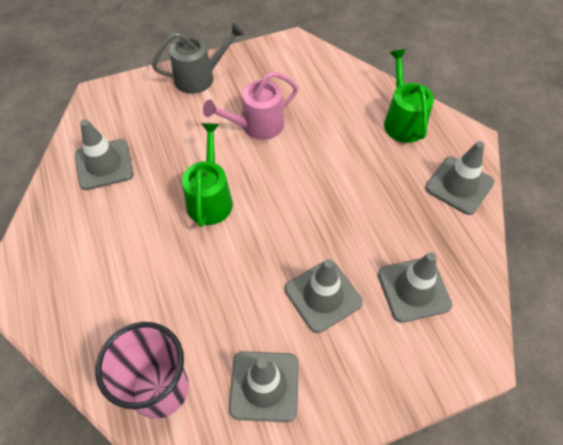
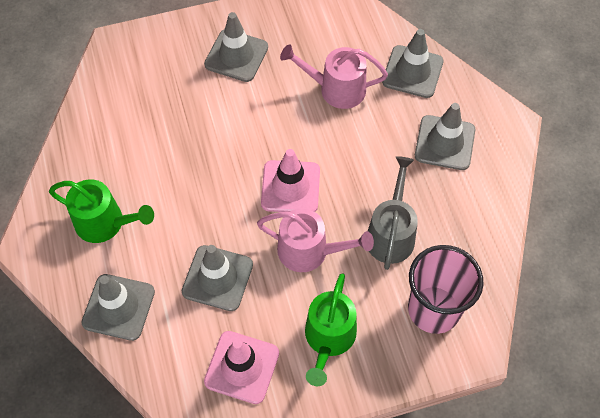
pink traffic cone: 0 -> 2
pink watering can: 1 -> 2

